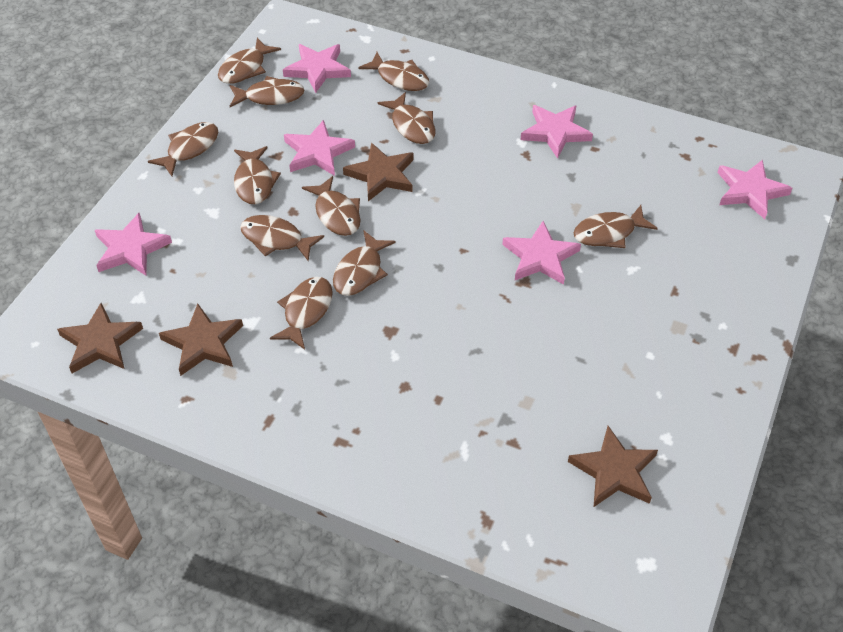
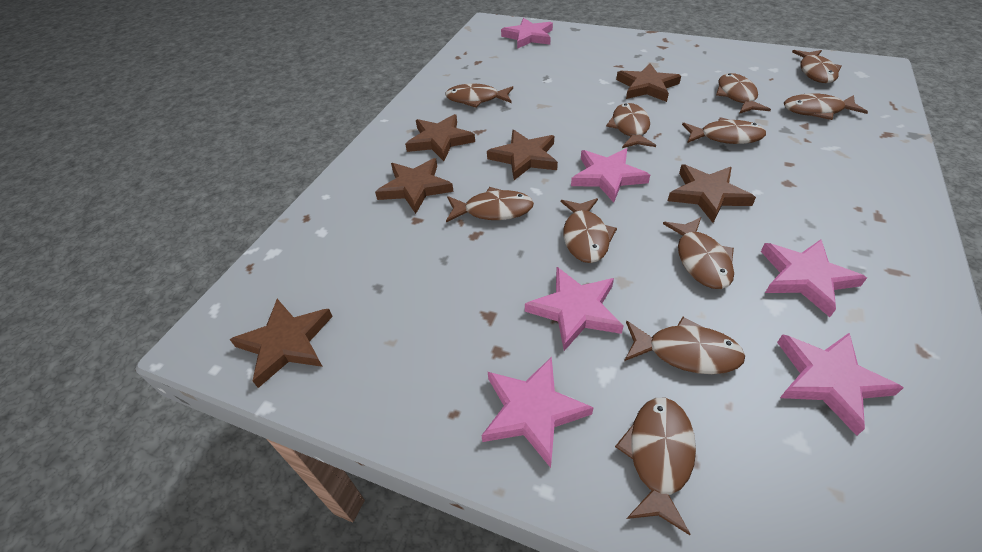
brown star: 4 -> 6

